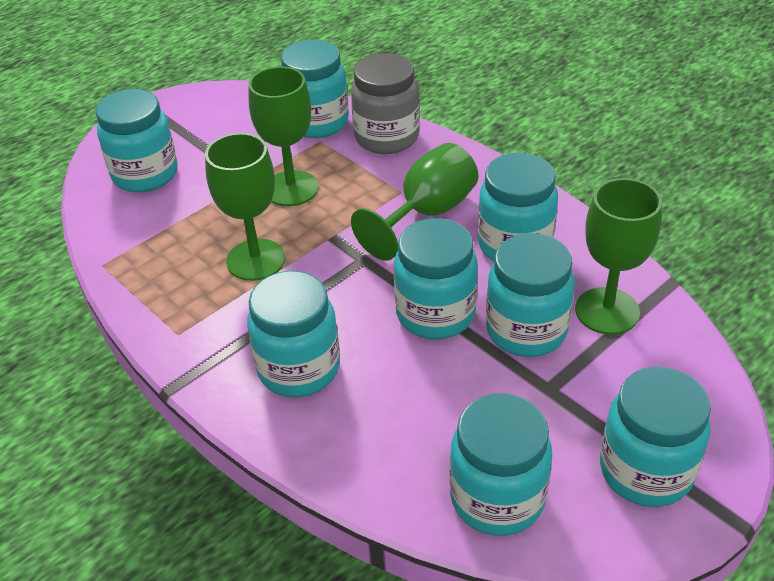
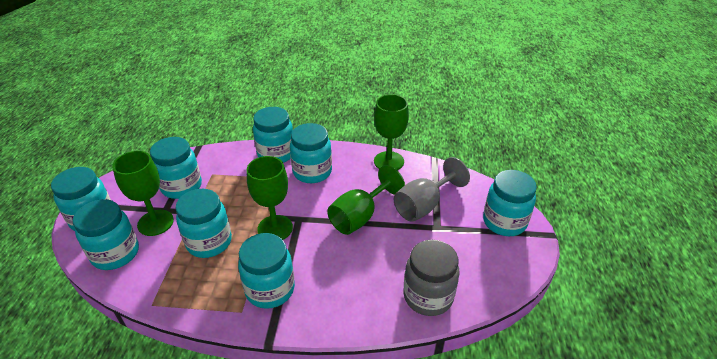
grey goblet: 0 -> 1

